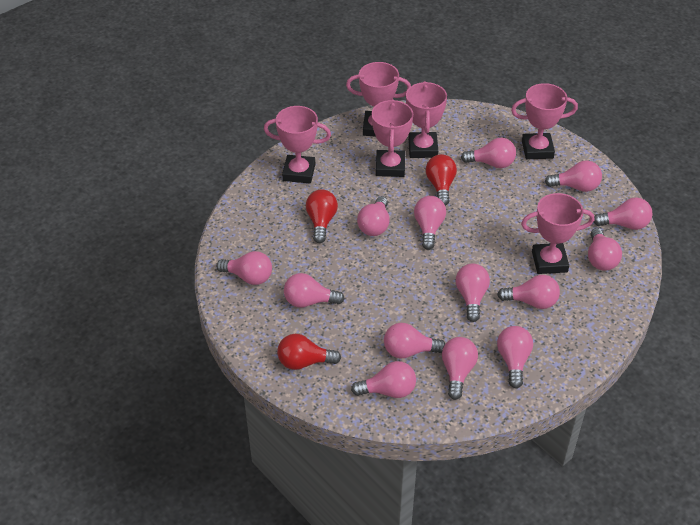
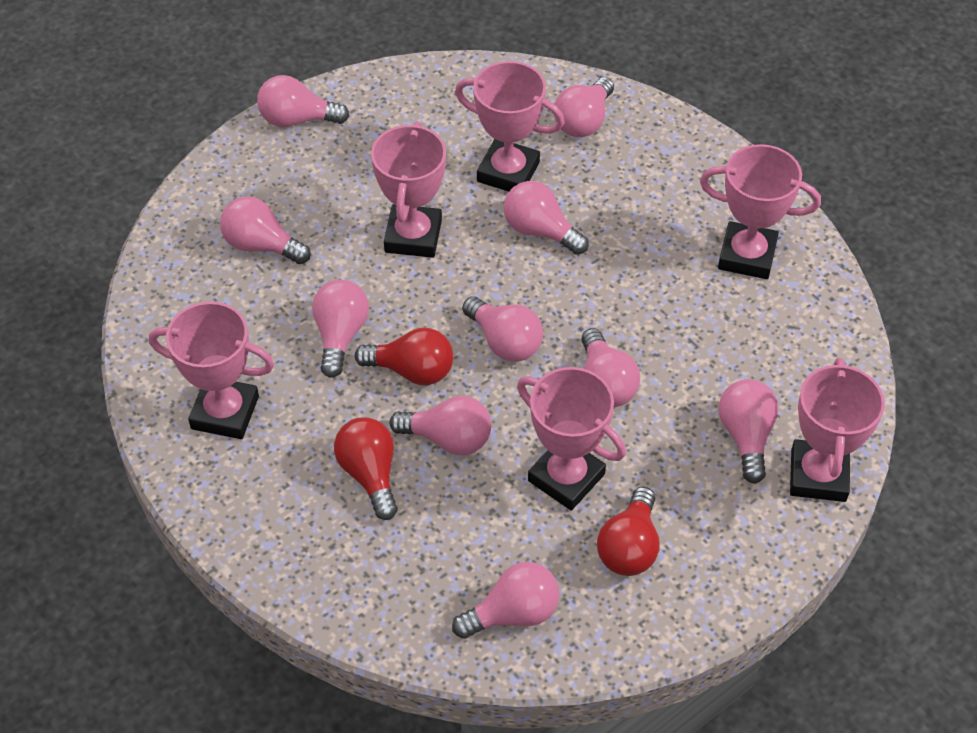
pink light bulb: 14 -> 10

